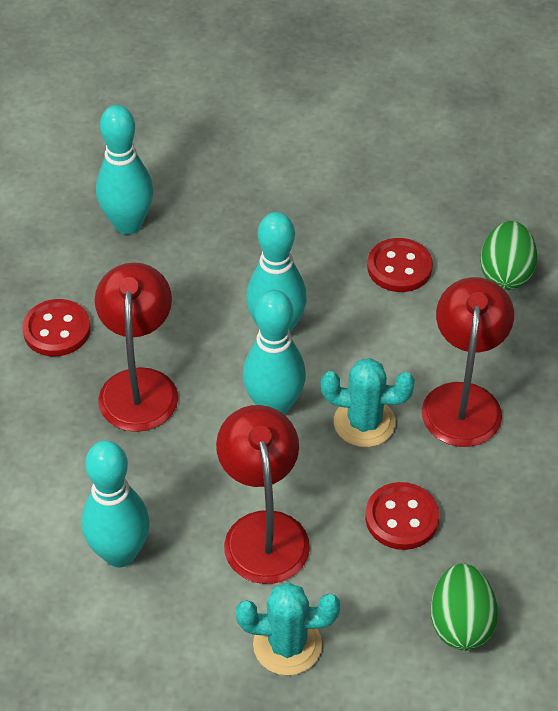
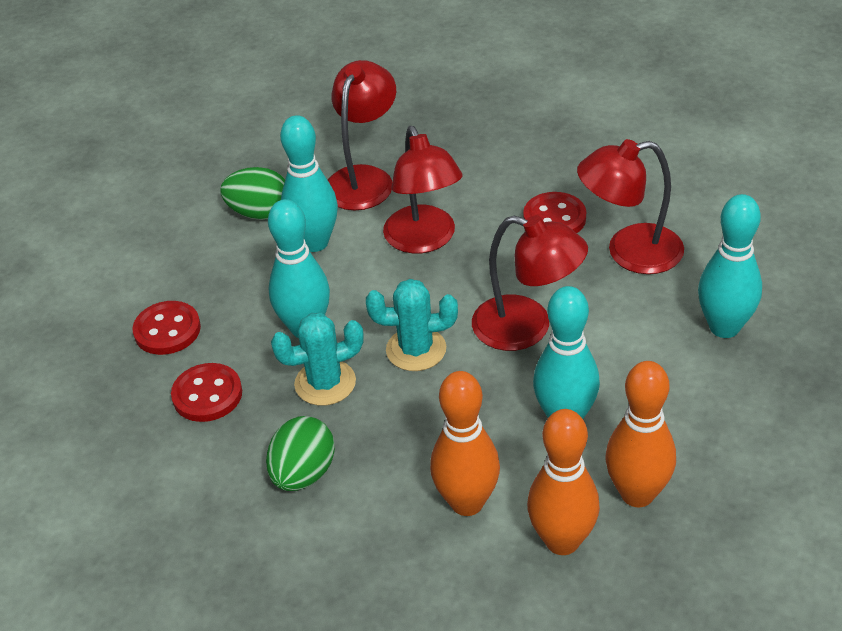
orange bowling pin: 0 -> 3
red lamp: 3 -> 4

